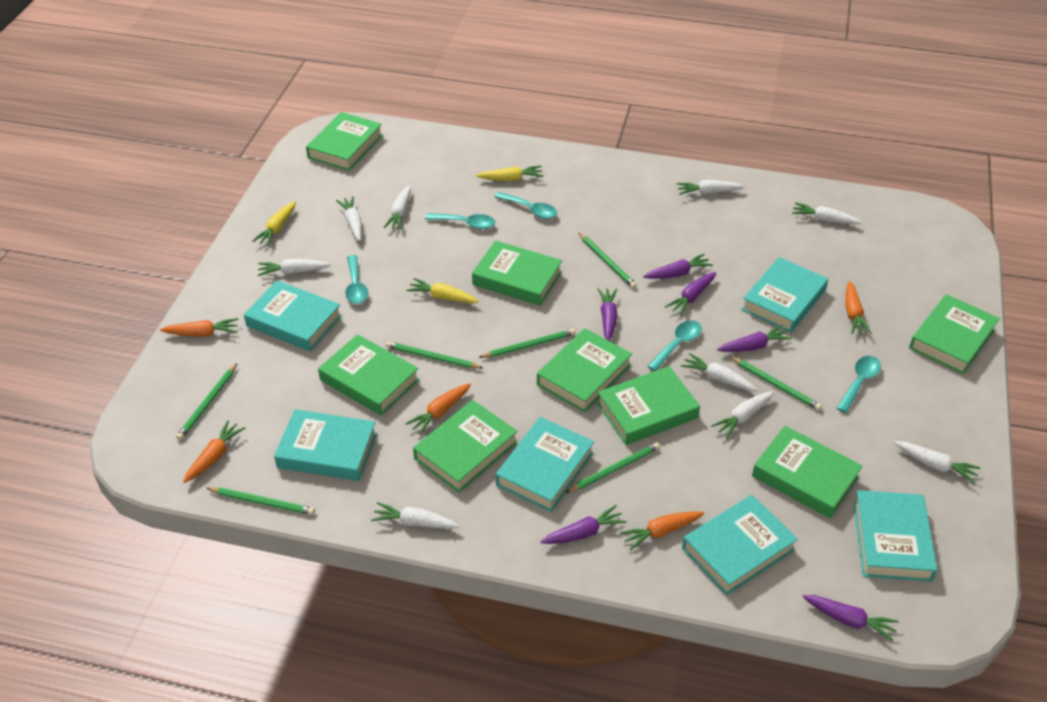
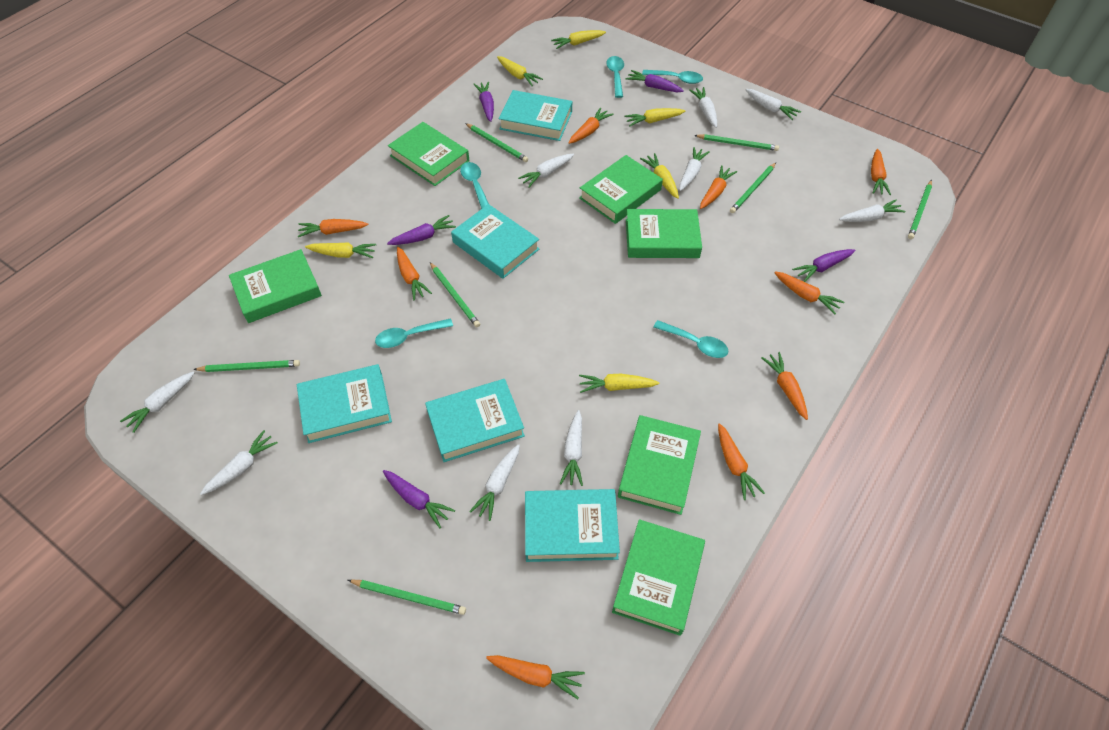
green book: 8 -> 6
orange carrot: 5 -> 9
purple carrot: 6 -> 5
turquoise book: 6 -> 5
yellow carrot: 3 -> 6

